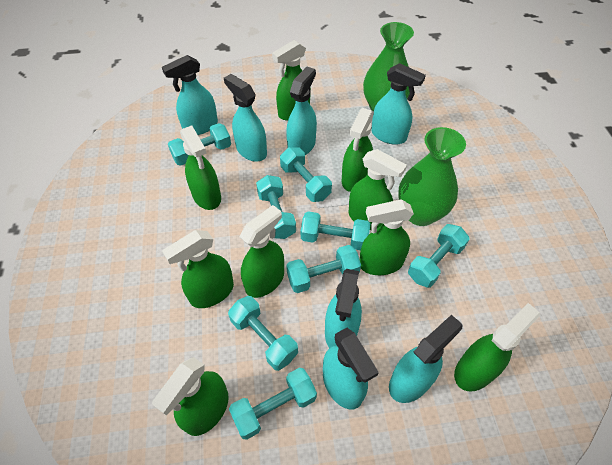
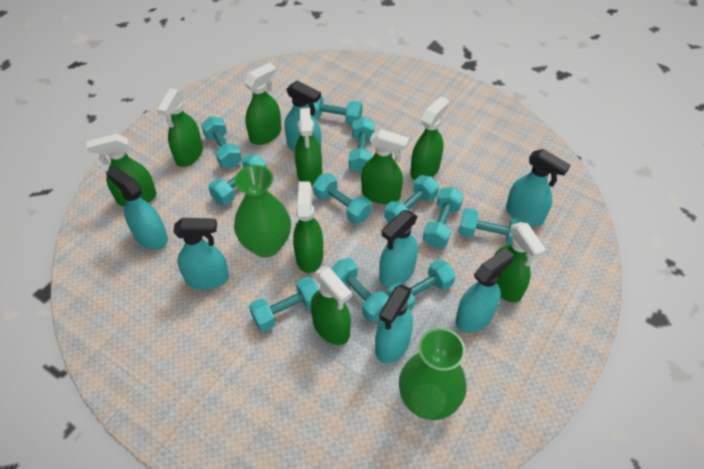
turquoise dumbbell: 8 -> 11

